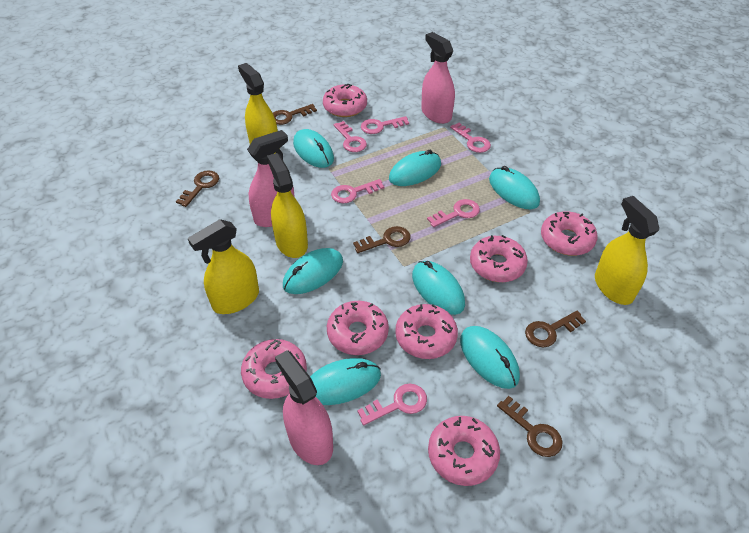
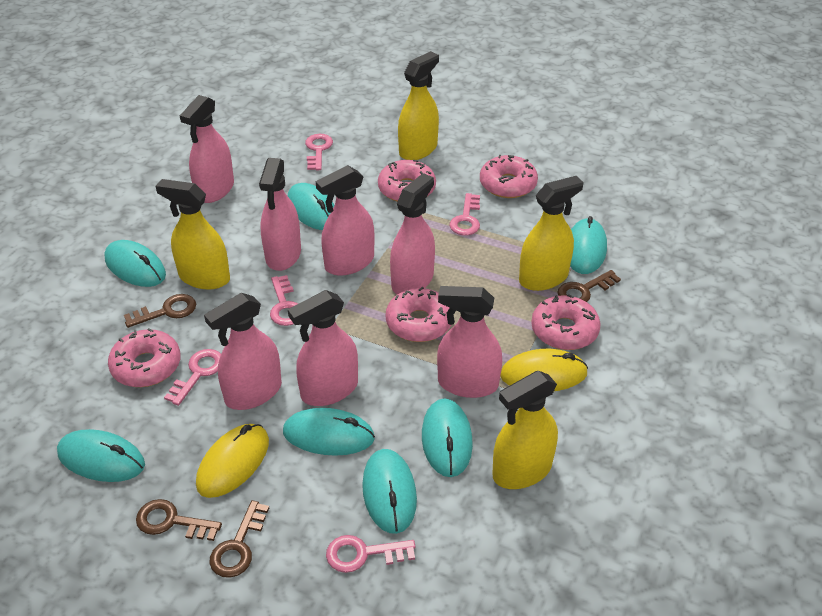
brown key: 5 -> 4
pink donut: 7 -> 5
pink key: 6 -> 5
pink spray bottle: 3 -> 7
yellow mouse: 0 -> 2

